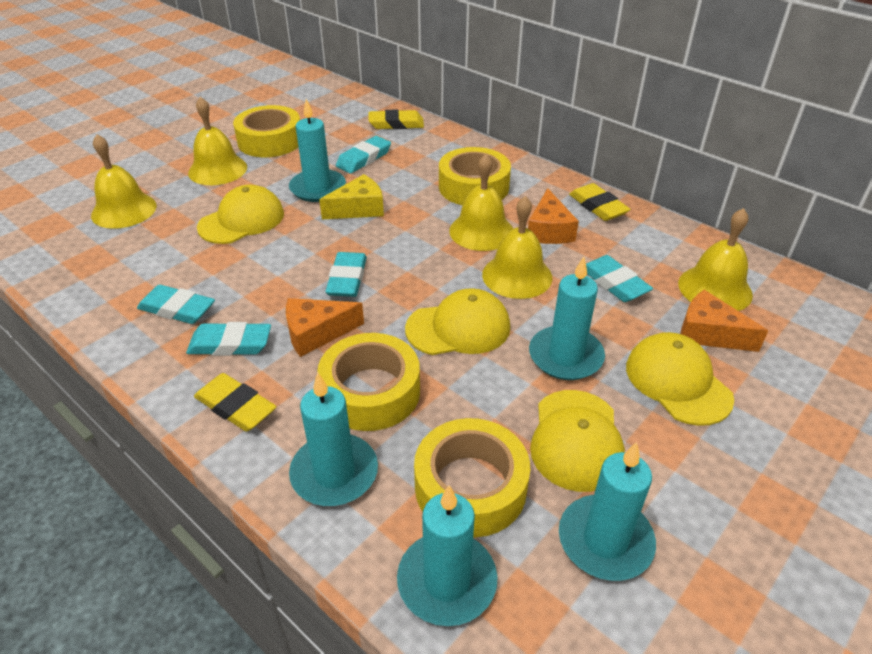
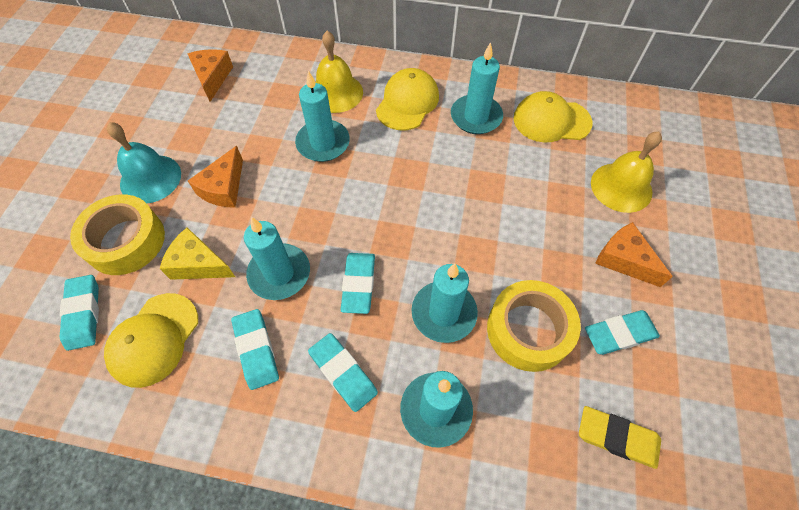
turquoise bell: 0 -> 1
yellow bell: 5 -> 2
yellow cap: 4 -> 3
yellow eraser: 3 -> 1
yellow tape: 4 -> 2

